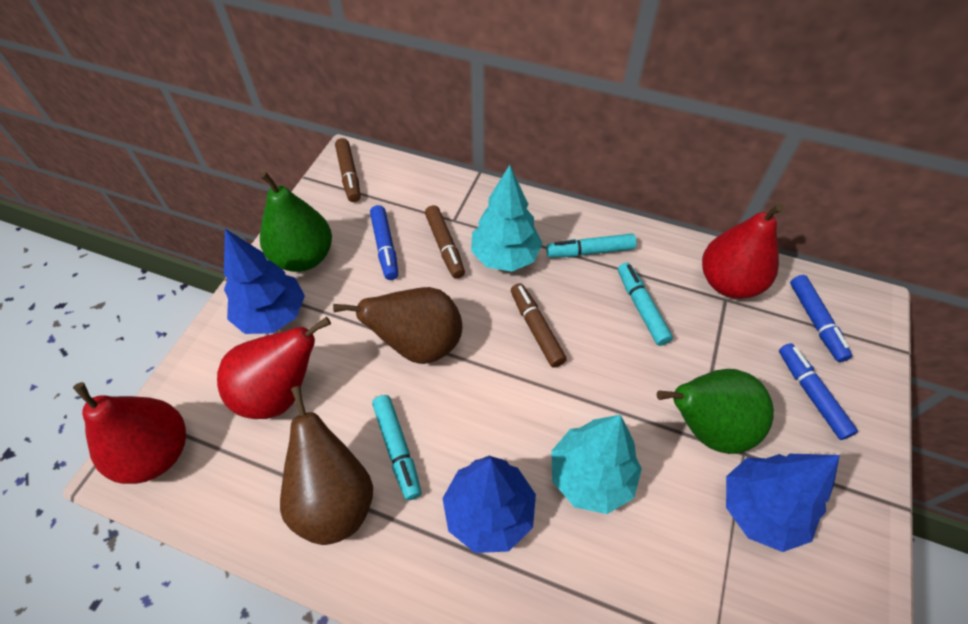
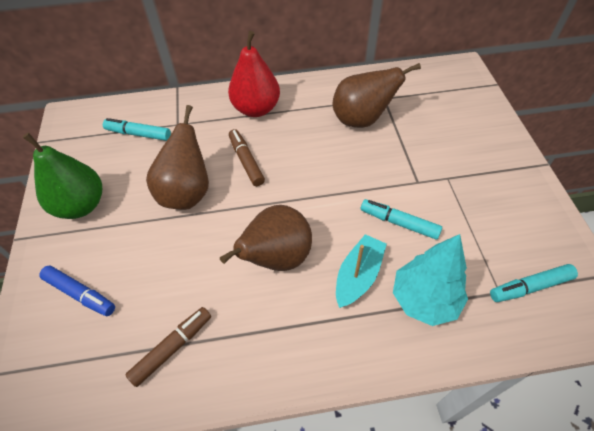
blue marker: 3 -> 1
blue tree: 3 -> 0
brown marker: 3 -> 2
brown pear: 2 -> 3
green pear: 2 -> 1
red pear: 3 -> 1
turquoise boat: 0 -> 1
turquoise tree: 2 -> 1

